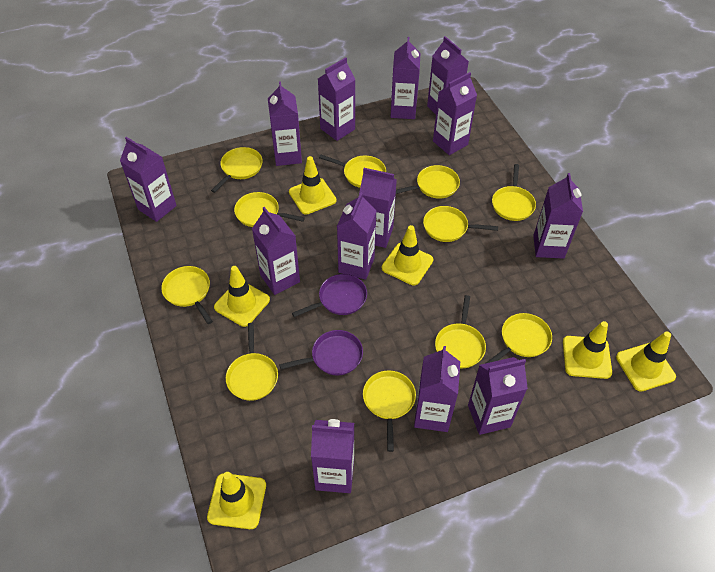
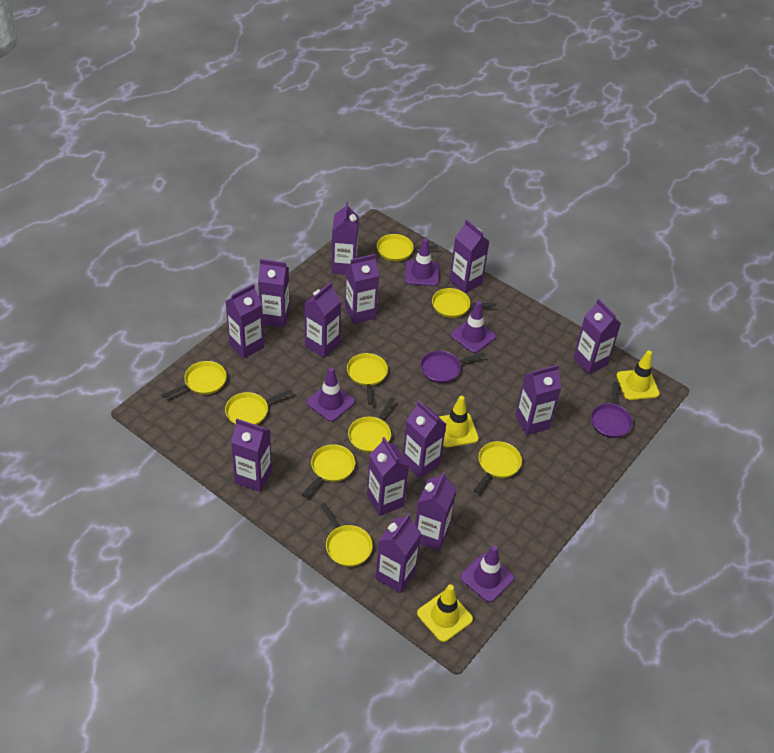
purple traffic cone: 0 -> 4
yellow pan: 11 -> 9
yellow traffic cone: 6 -> 3

